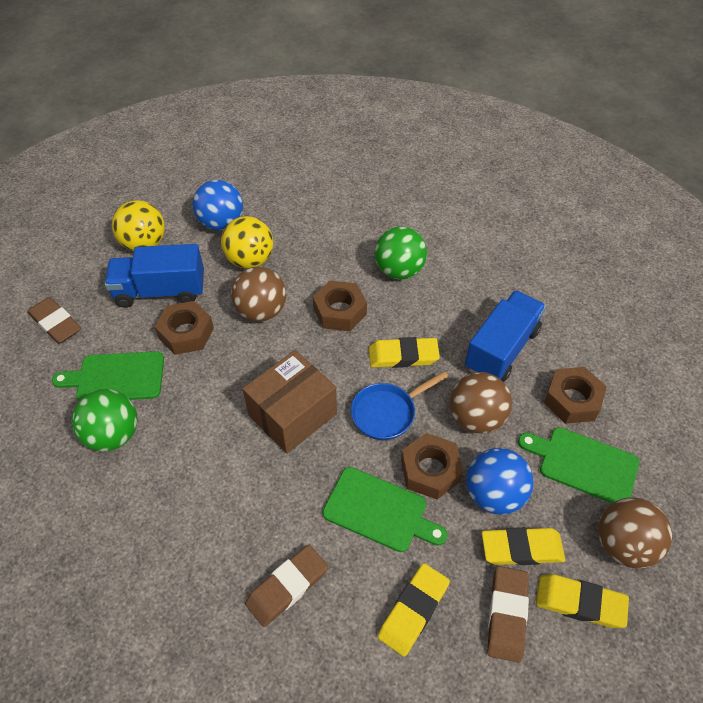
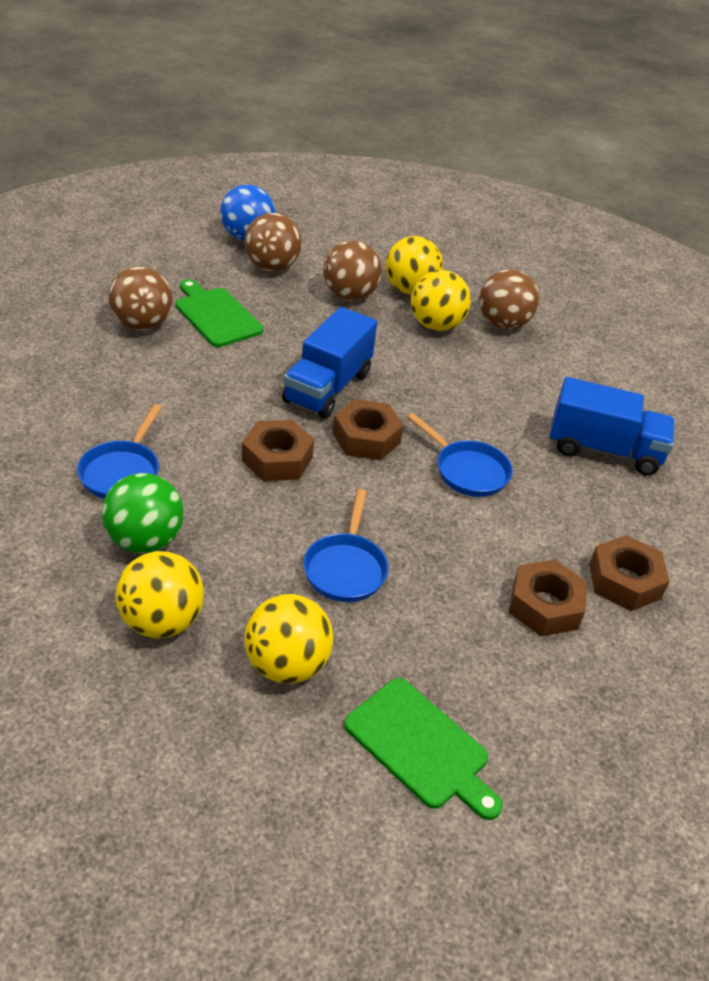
blue ball: 2 -> 1
blue pan: 1 -> 3
brown ball: 3 -> 4
brown box: 1 -> 0
brown eraser: 3 -> 0
green ball: 2 -> 1
green cutting board: 3 -> 2
yellow ball: 2 -> 4
yellow eraser: 4 -> 0

